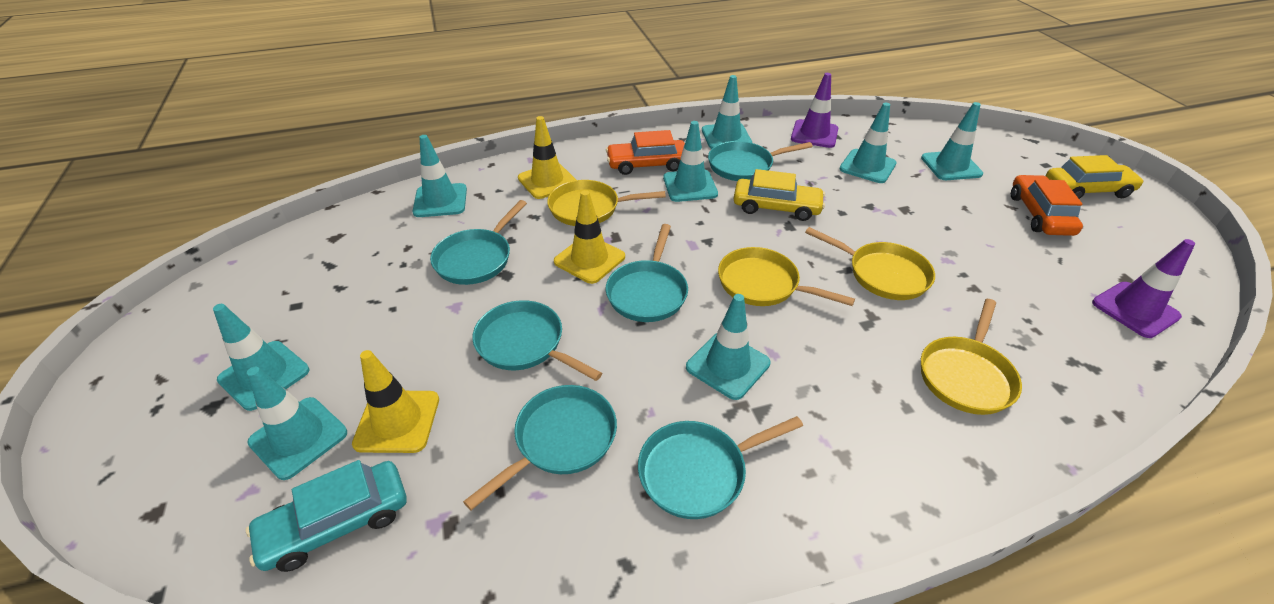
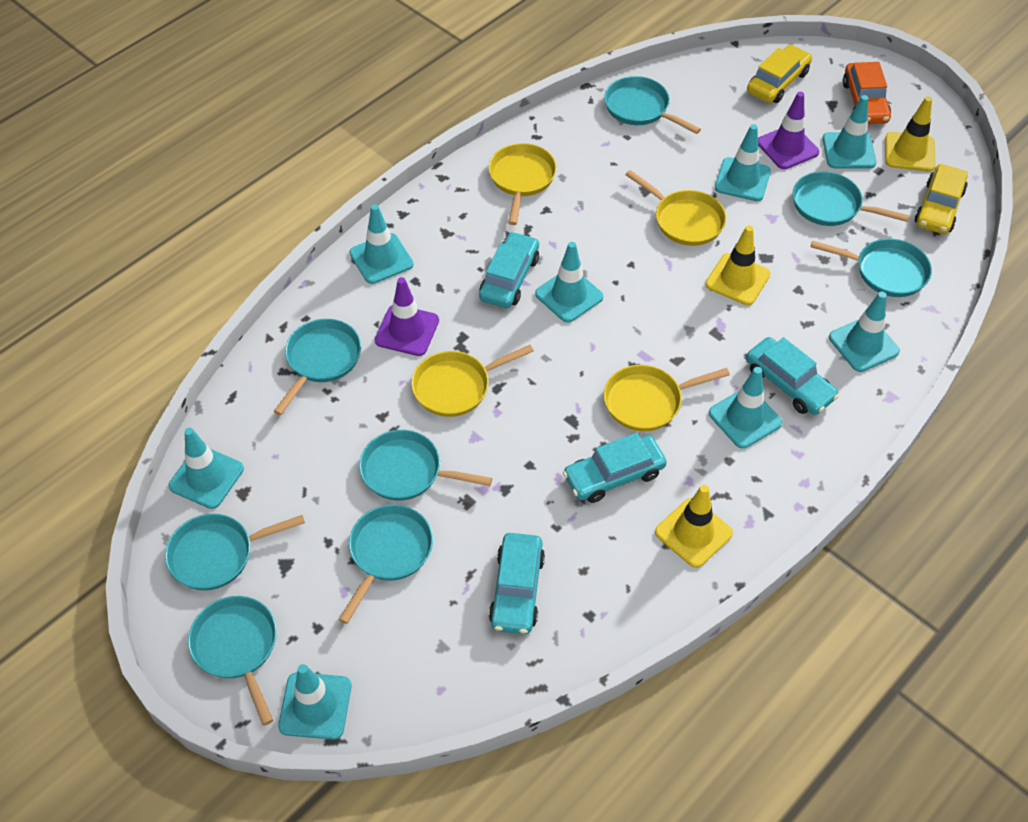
orange car: 2 -> 1
turquoise car: 1 -> 4
turquoise pan: 6 -> 8

